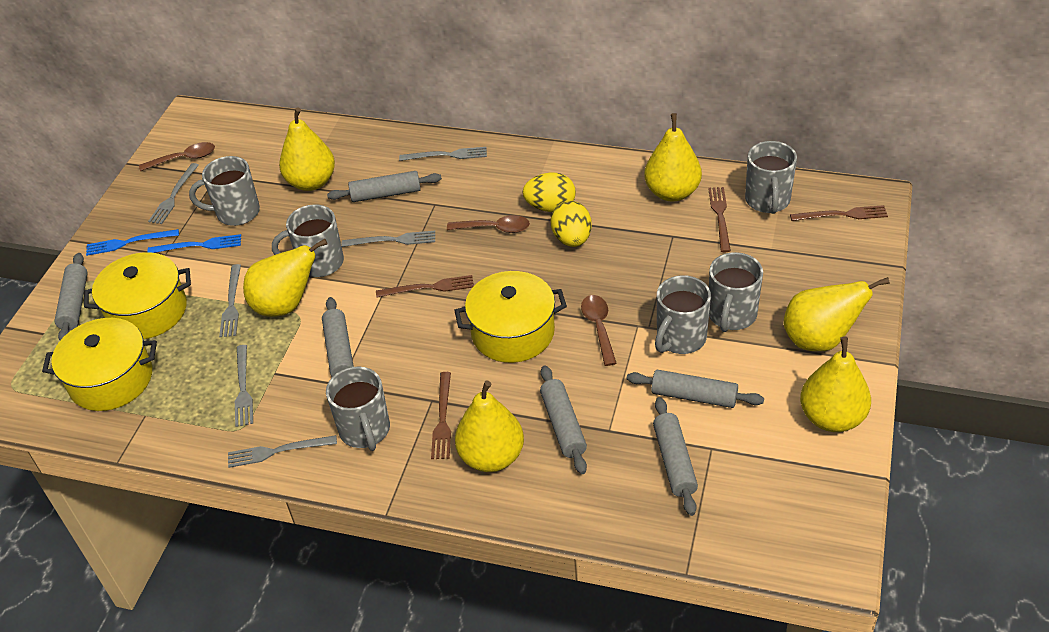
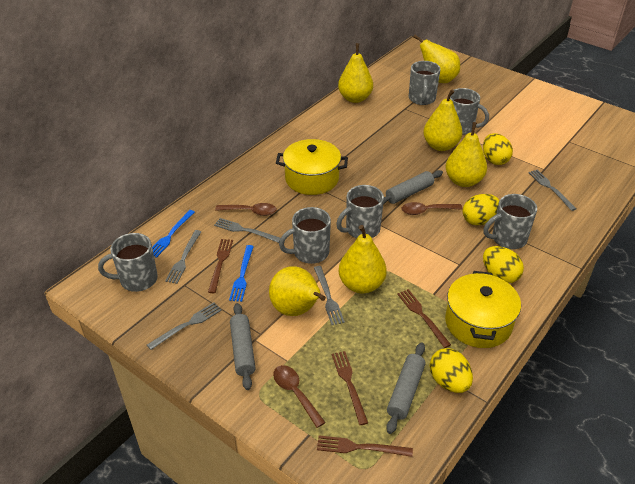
grey fork: 6 -> 5
grey rolling pin: 6 -> 3
yellow egg: 2 -> 4
yellow pot: 3 -> 2

